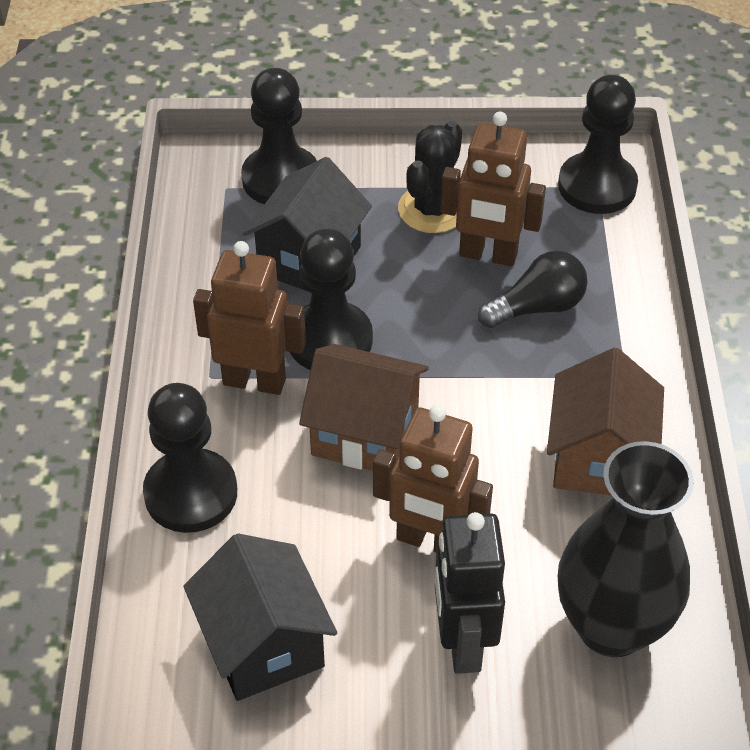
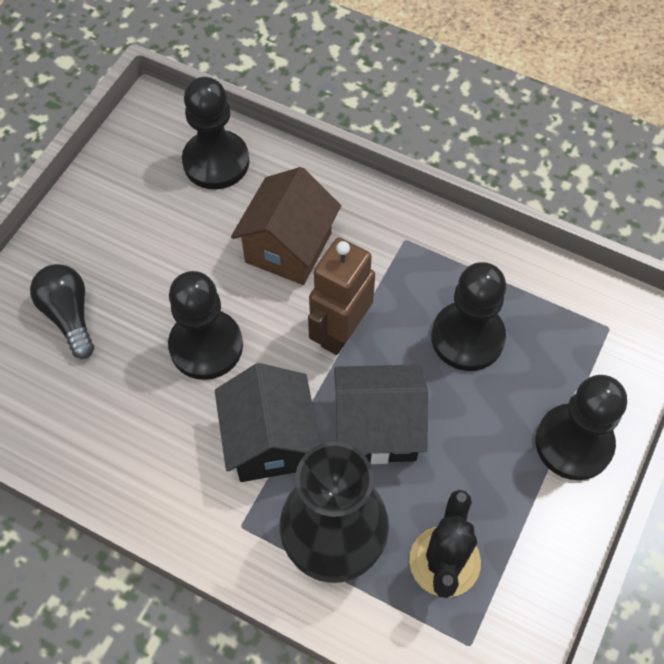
black robot: 1 -> 0
brown house: 2 -> 1
brown robot: 3 -> 1

